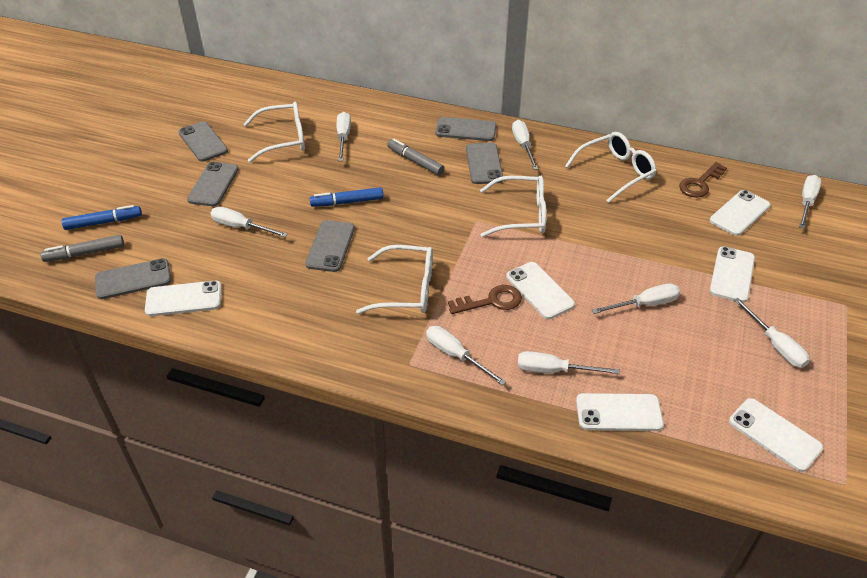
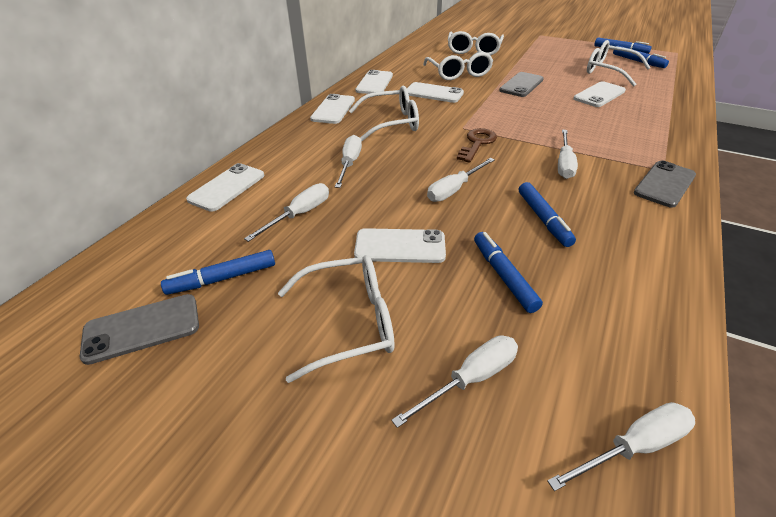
blue marker: 2 -> 5
brown key: 2 -> 1
grey marker: 2 -> 0
grey phone: 6 -> 3
white glasses: 4 -> 5
white screwdriver: 8 -> 6

